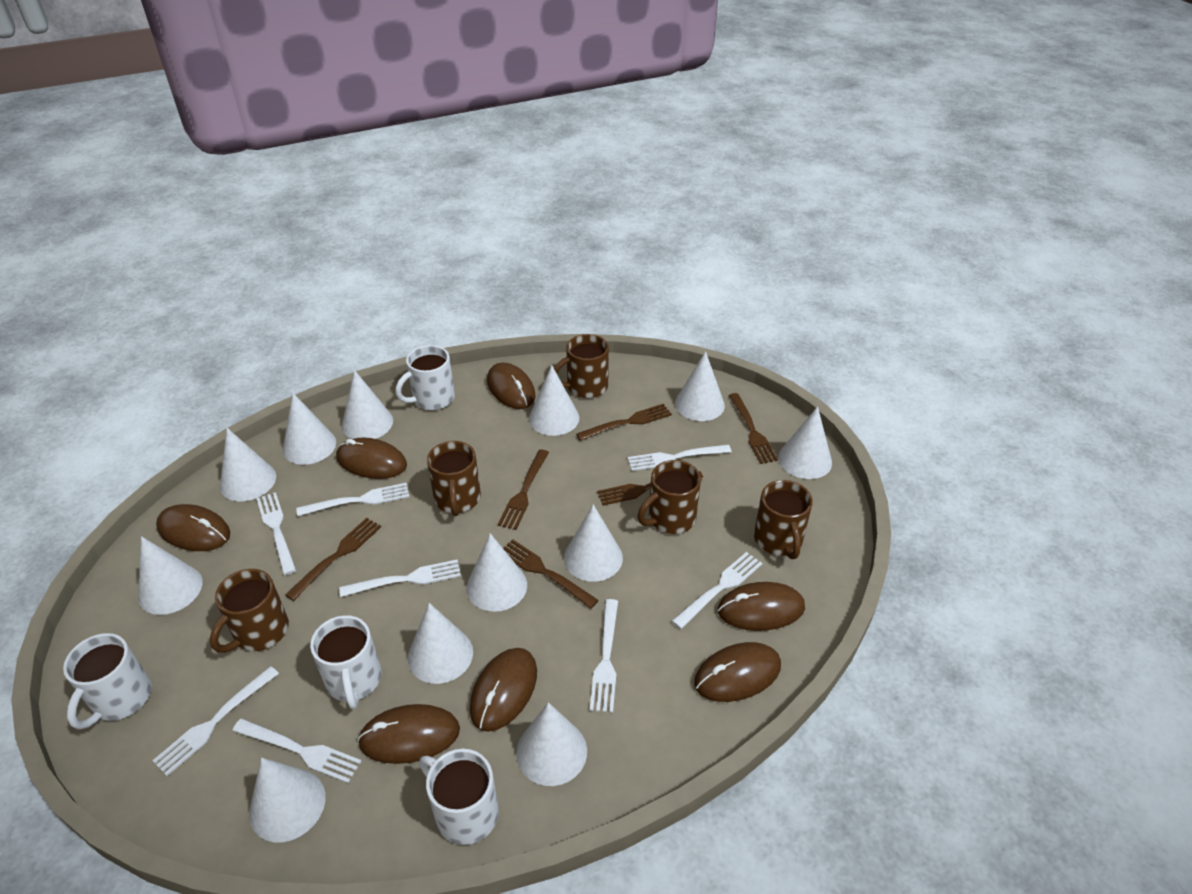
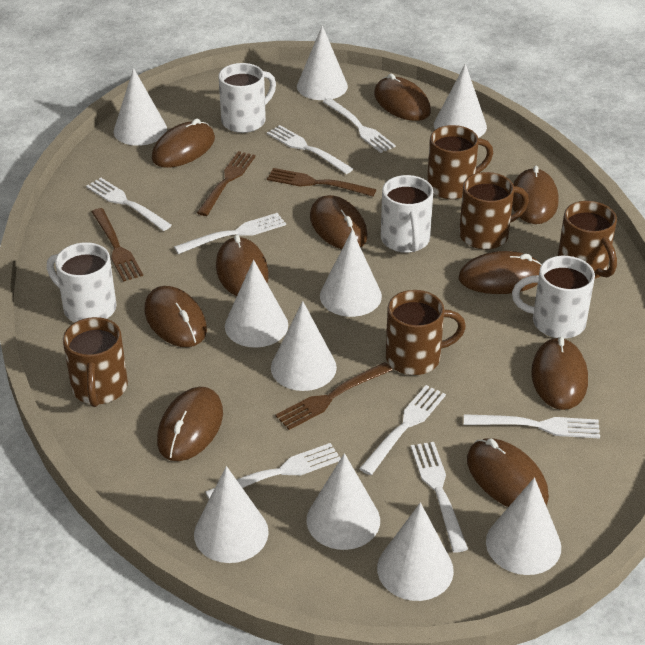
brown fork: 6 -> 4
brown mouse: 7 -> 10
white cone: 12 -> 10

